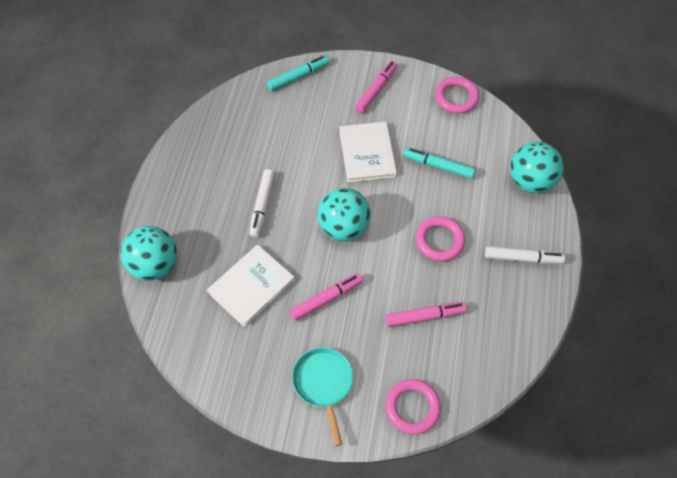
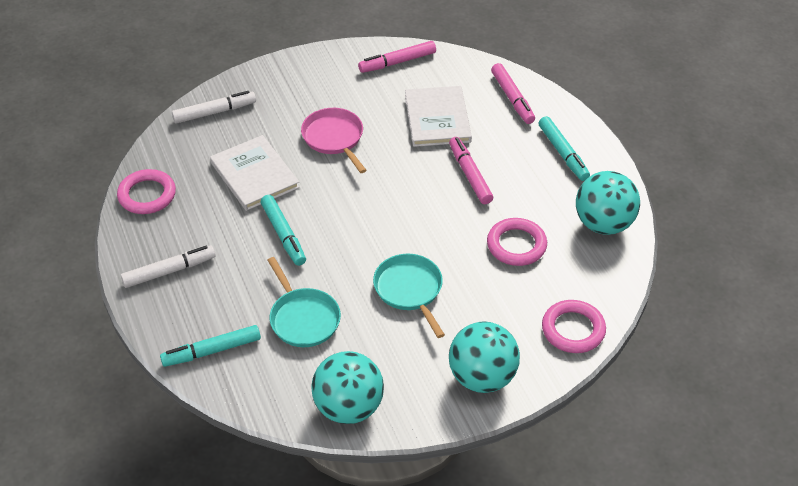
pink pan: 0 -> 1
turquoise marker: 2 -> 3
turquoise pan: 1 -> 2

